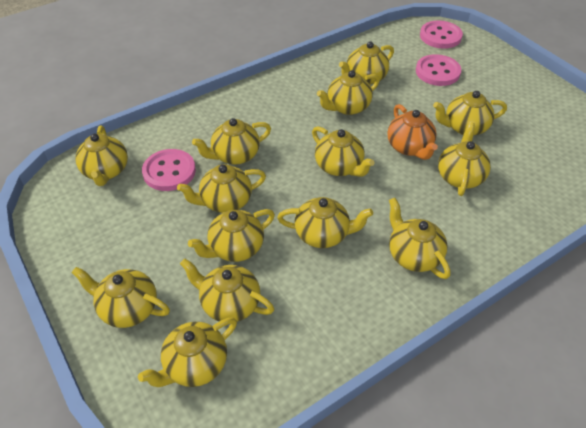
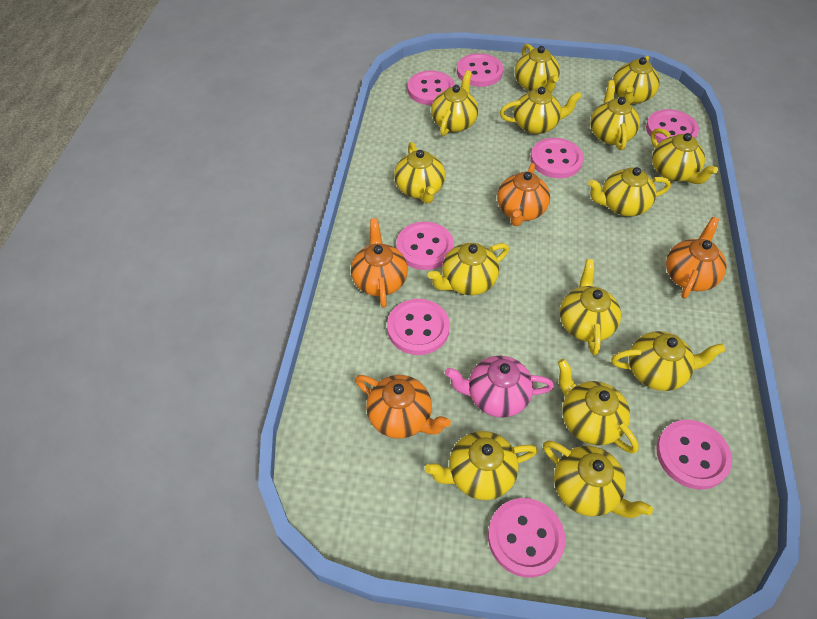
orange teapot: 1 -> 4
pink button: 3 -> 8
pink teapot: 0 -> 1

